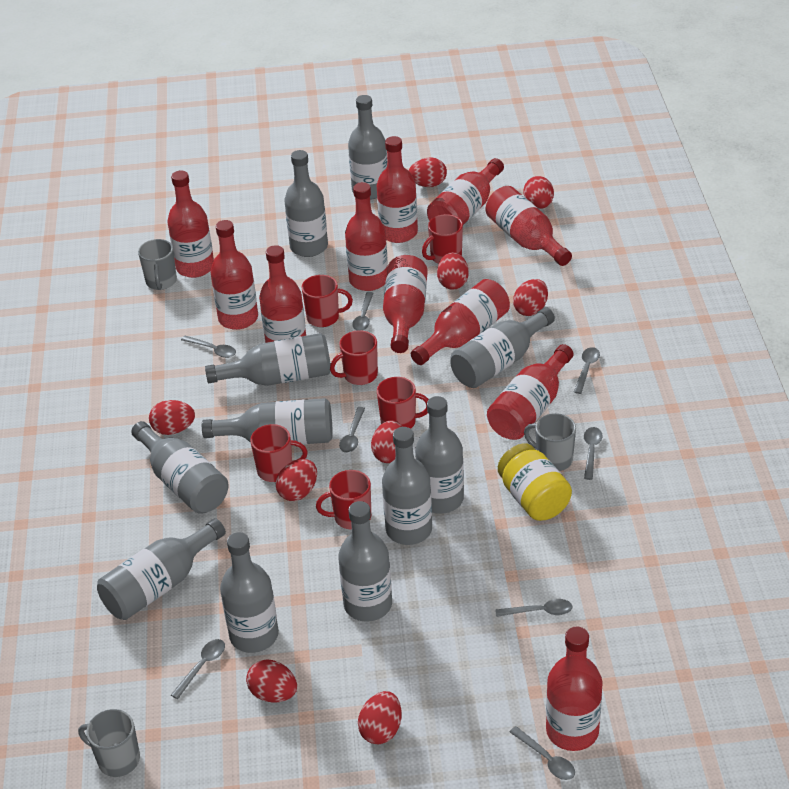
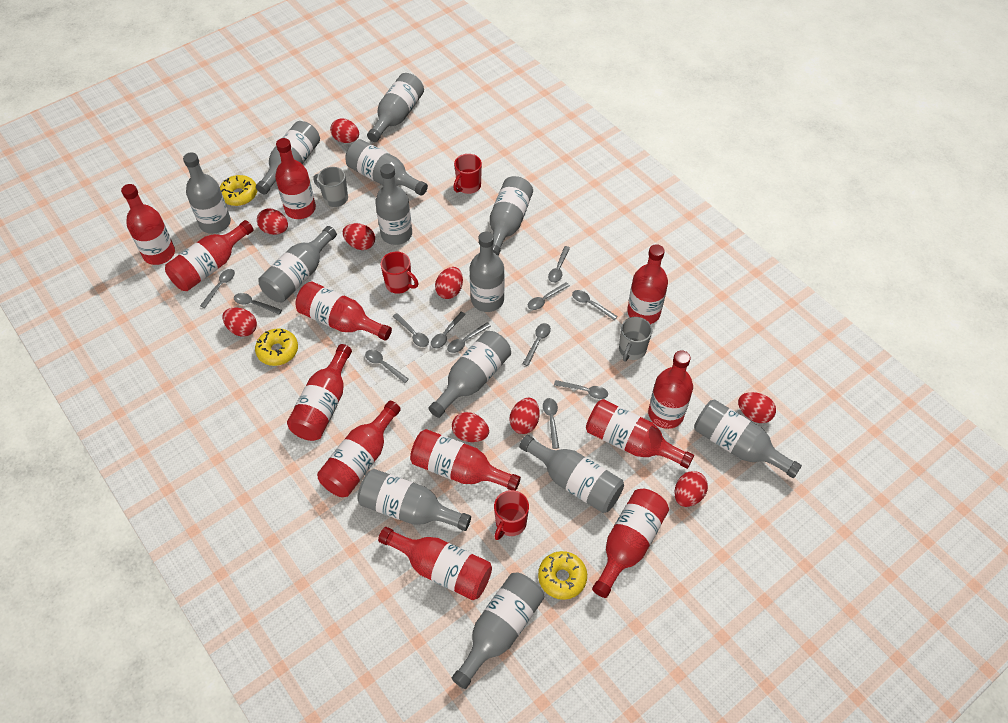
grey bottle: 11 -> 13
grey mug: 3 -> 2
grey spoon: 8 -> 12
red bottle: 11 -> 12
red mug: 6 -> 3
yellow donut: 0 -> 3
yellow jar: 1 -> 0

